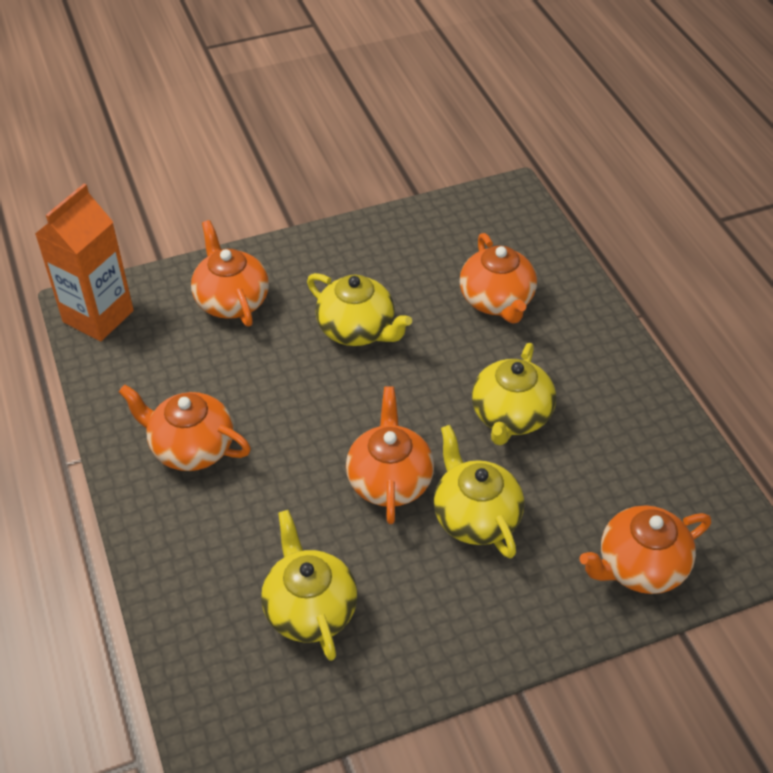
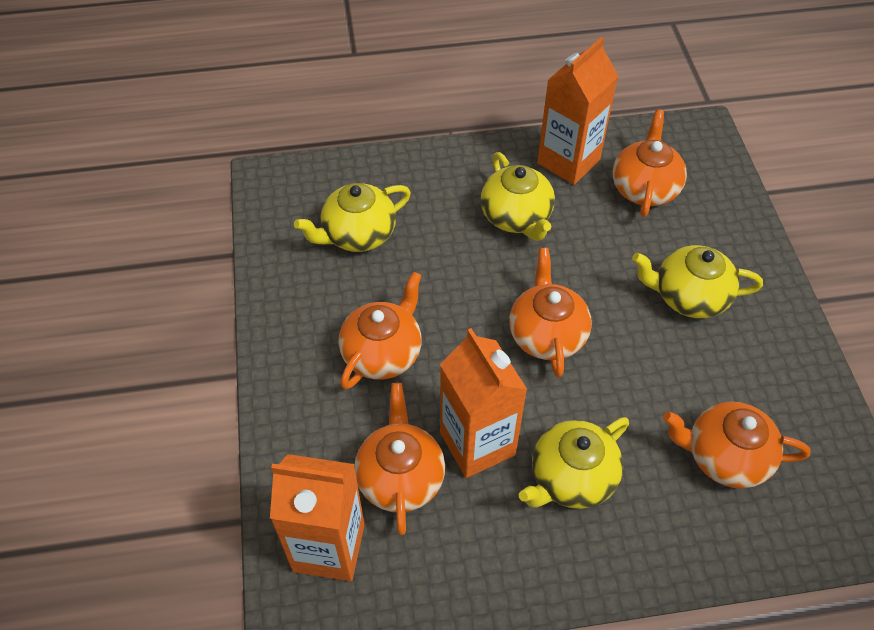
orange carton: 1 -> 3

